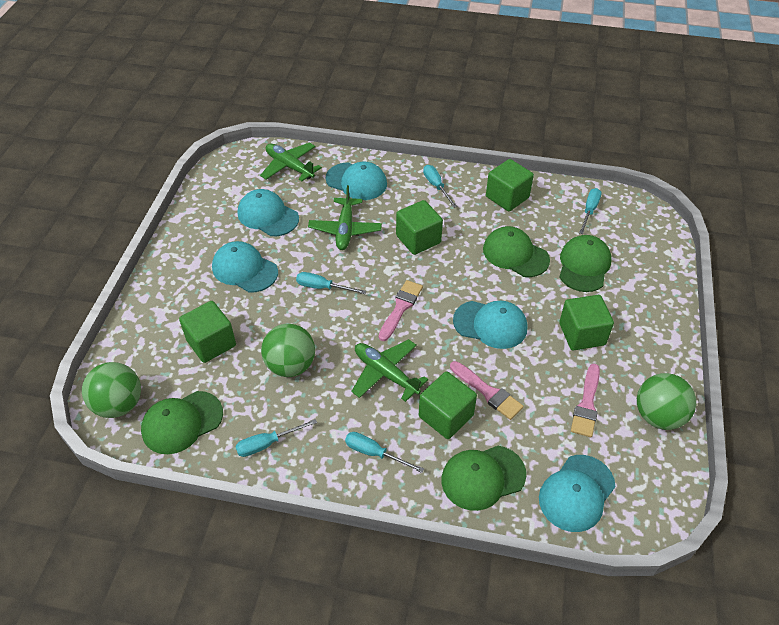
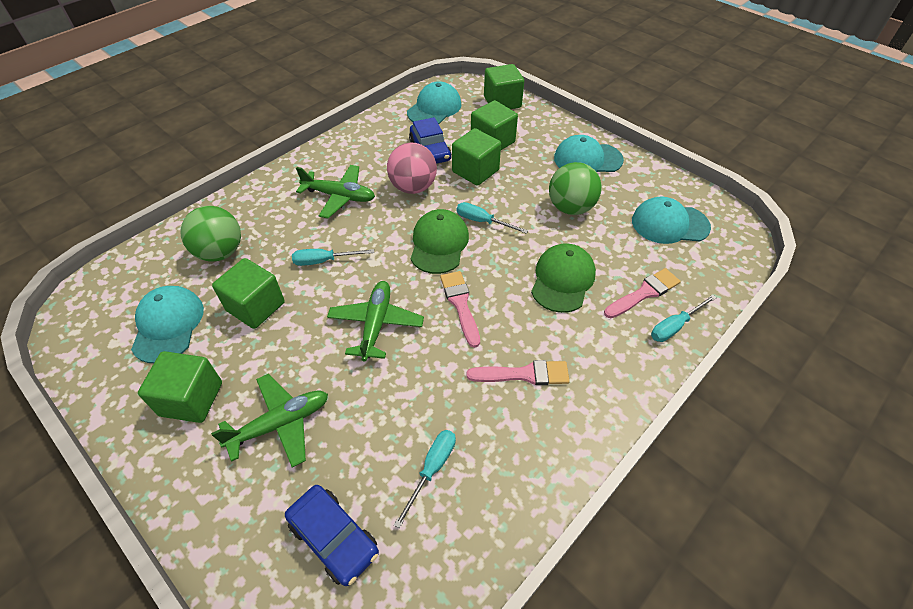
blue car: 0 -> 2
green ball: 3 -> 2
green cap: 4 -> 2
pink ball: 0 -> 1
turquoise cap: 5 -> 4
turquoise screwdriver: 5 -> 4

